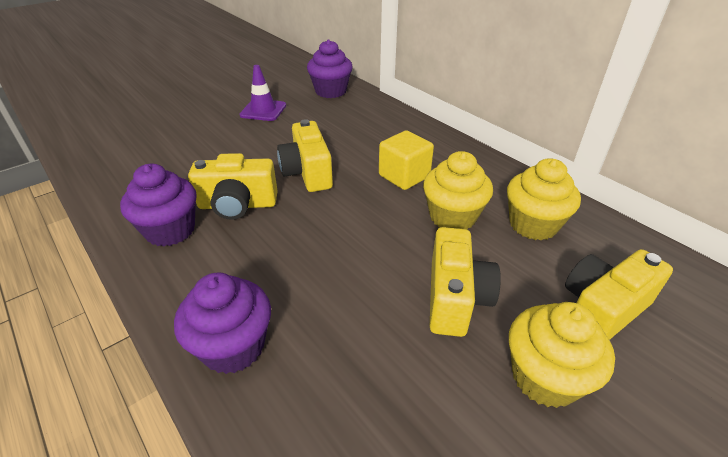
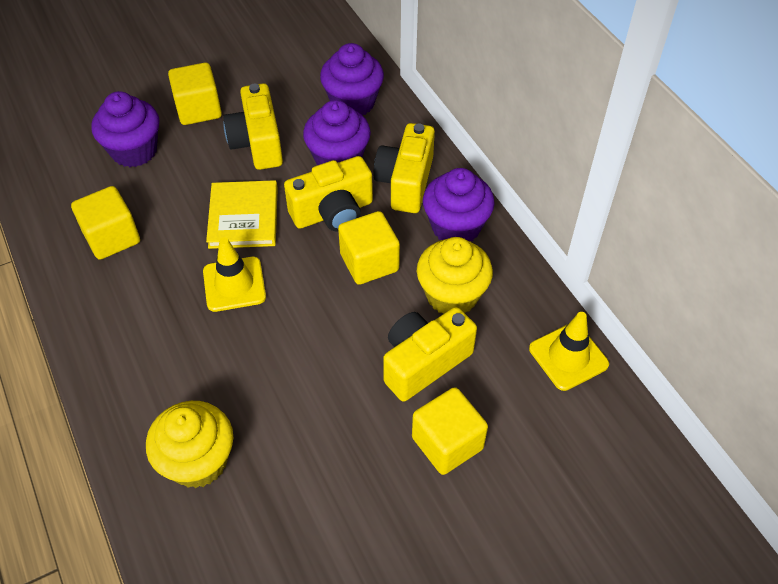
purple cupcake: 3 -> 4
purple traffic cone: 1 -> 0
yellow book: 0 -> 1
yellow cube: 1 -> 4
yellow cupcake: 3 -> 2
yellow traffic cone: 0 -> 2

